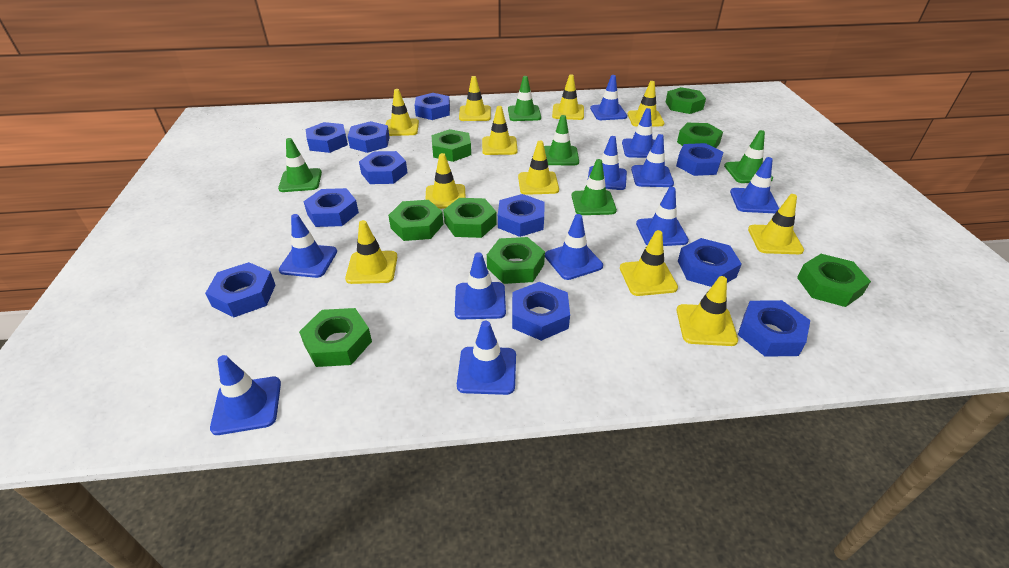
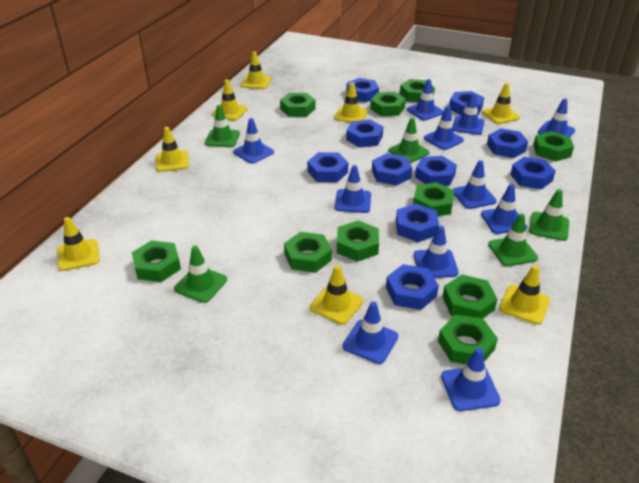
blue nut: 11 -> 10
green nut: 8 -> 10
yellow traffic cone: 11 -> 8

